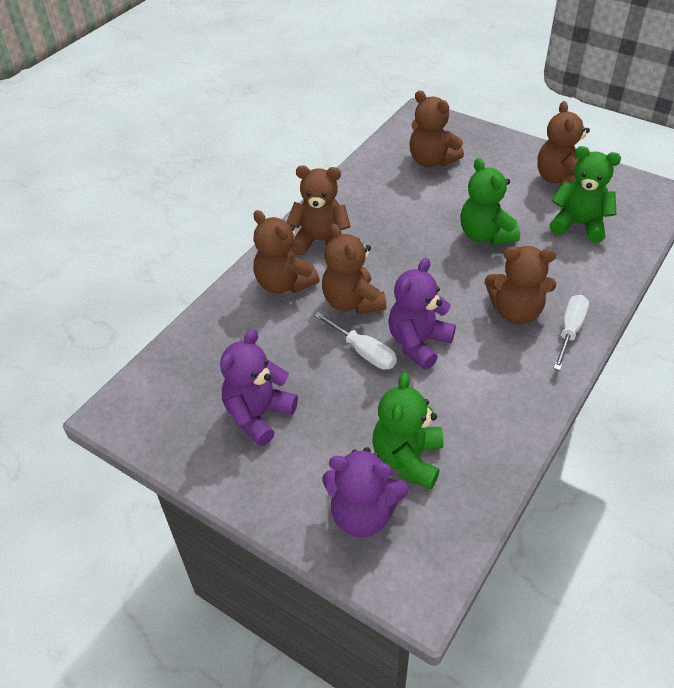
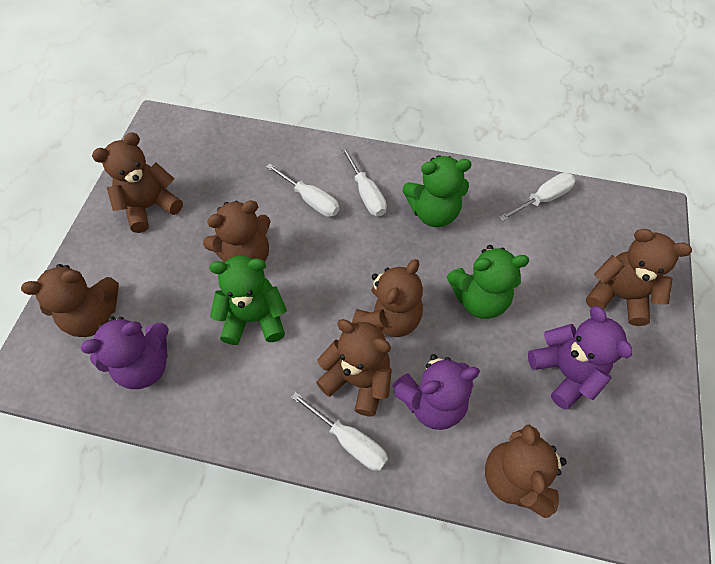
brown teddy bear: 6 -> 7
white screwdriver: 2 -> 4

